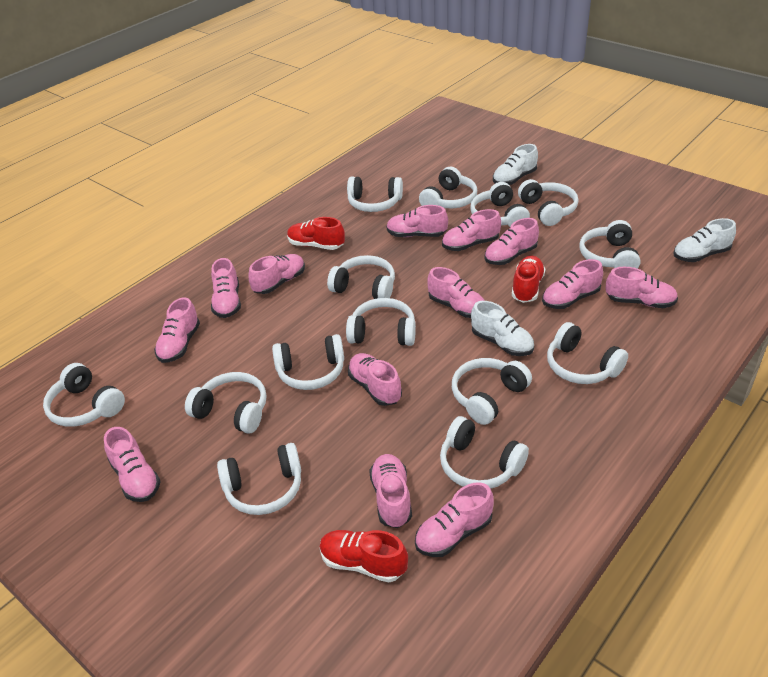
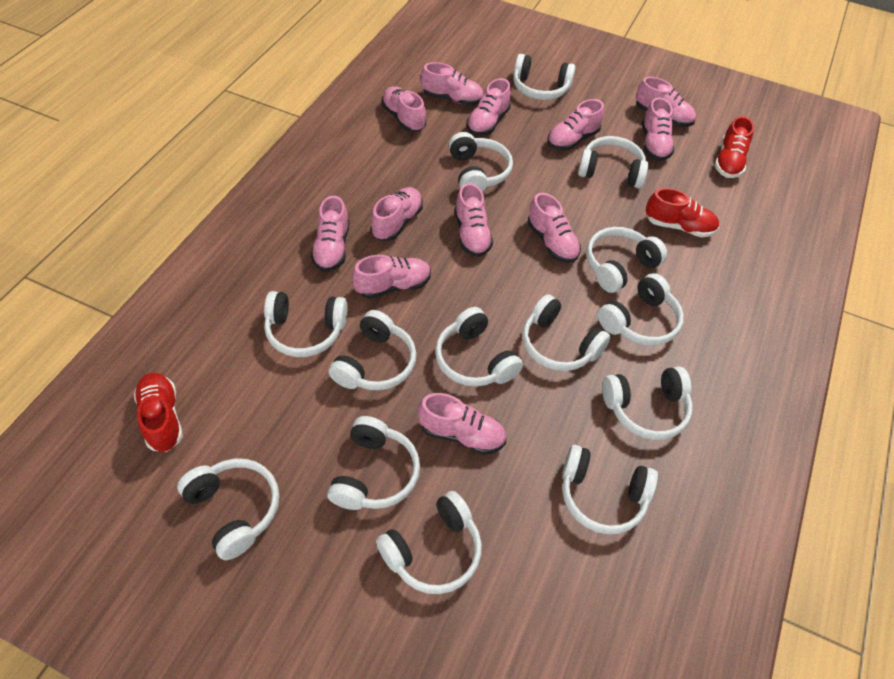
pink shoe: 13 -> 12
white shoe: 3 -> 0

